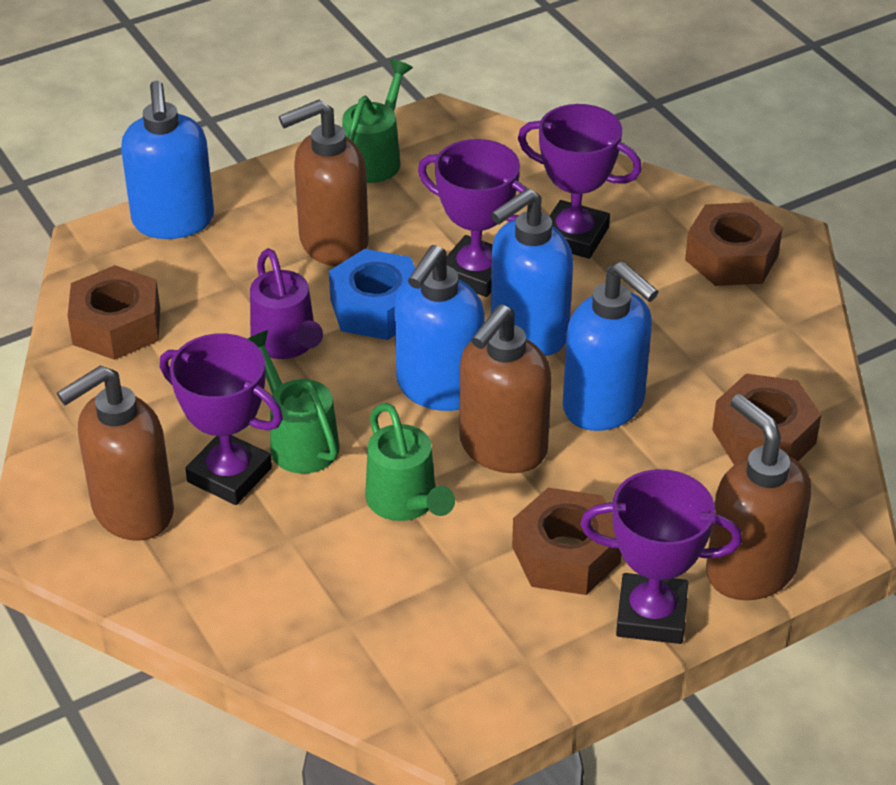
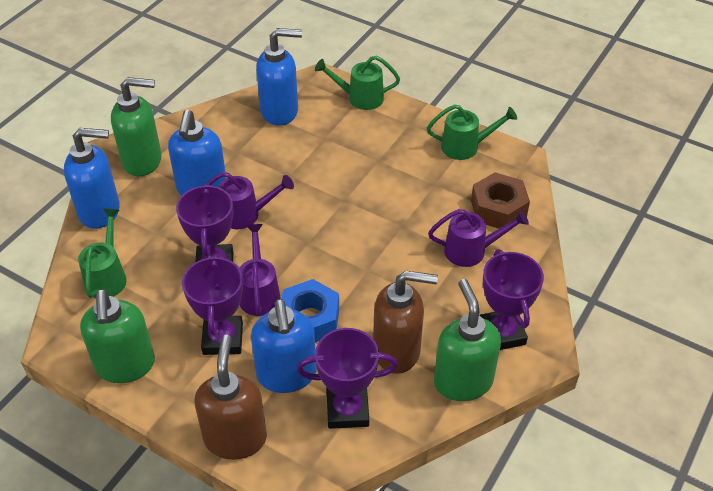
brown nut: 4 -> 1
brown soap dispenser: 4 -> 2
green soap dispenser: 0 -> 3
purple watering can: 1 -> 3

